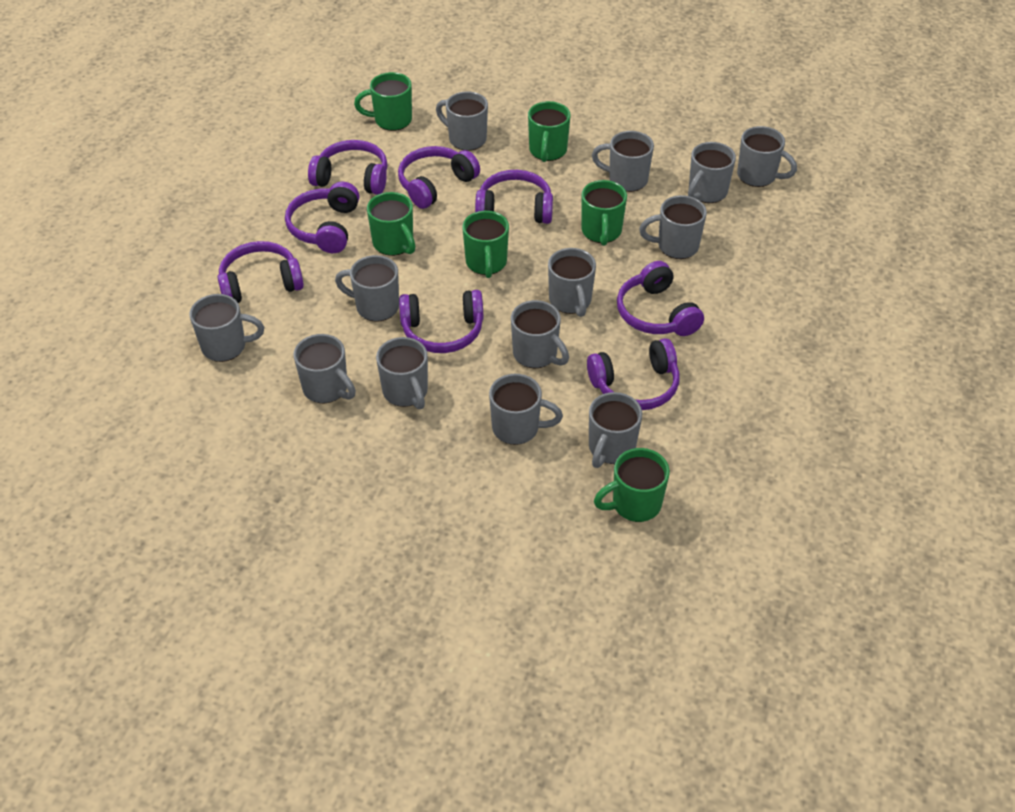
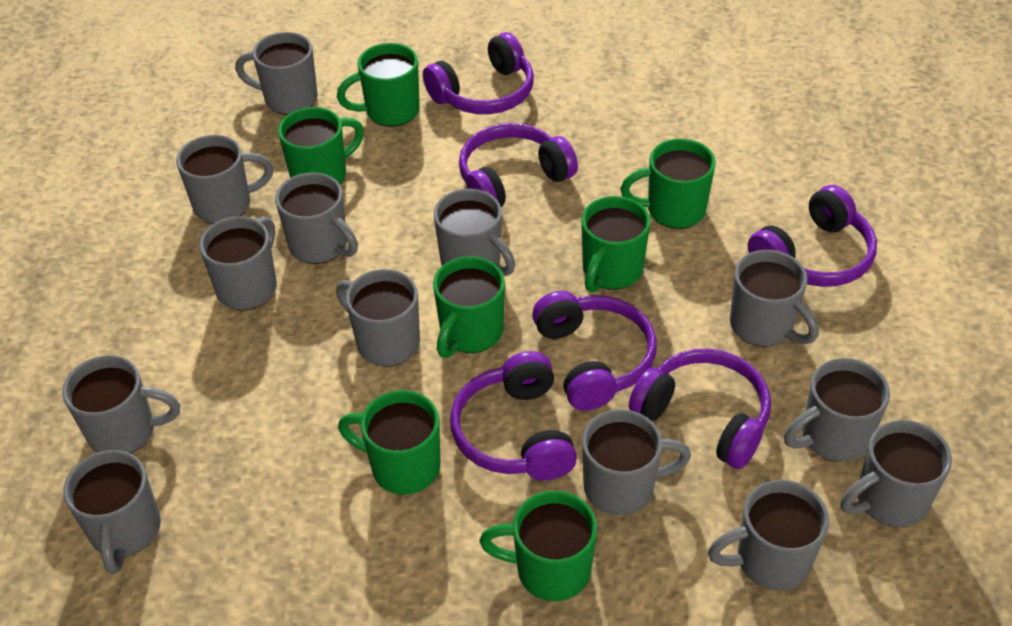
green mug: 6 -> 7
purple headphones: 8 -> 6

